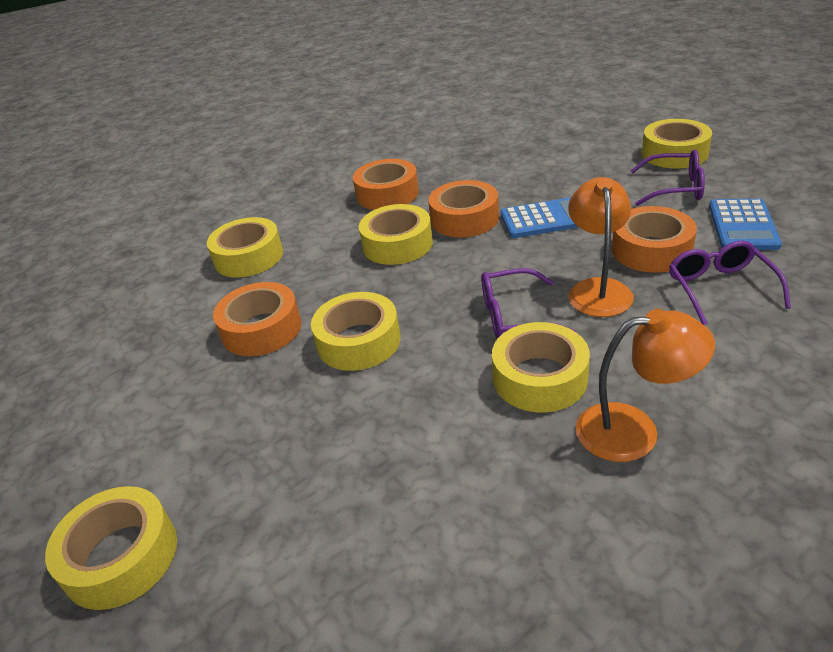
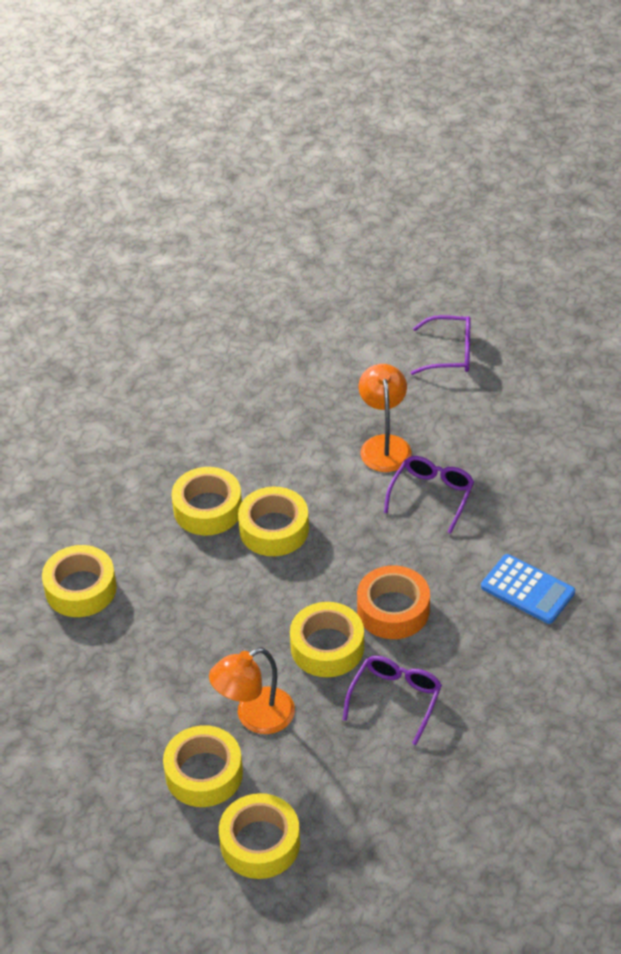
blue calculator: 2 -> 1
orange tape: 4 -> 1

